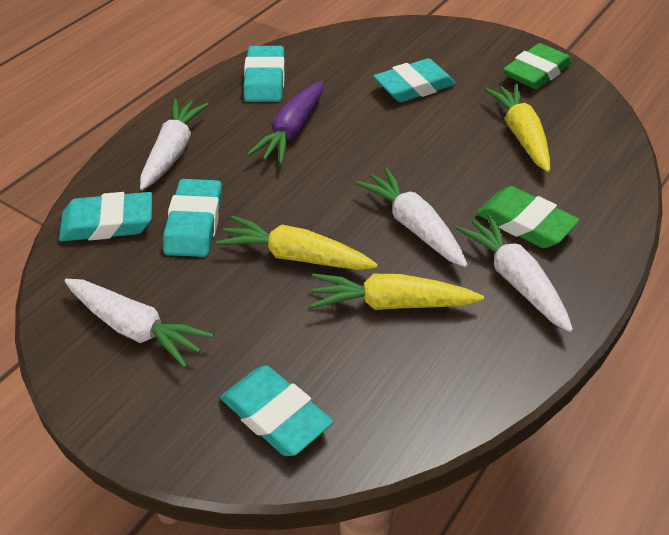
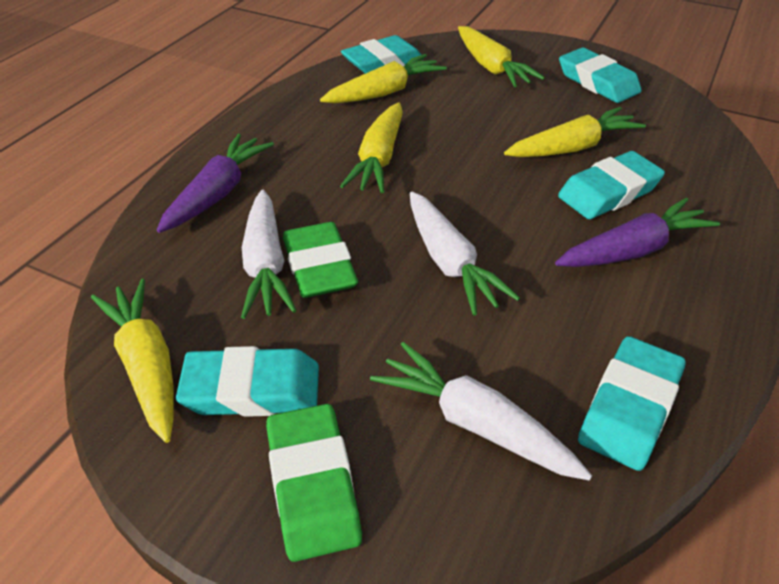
purple carrot: 1 -> 2
white carrot: 4 -> 3
yellow carrot: 3 -> 5

